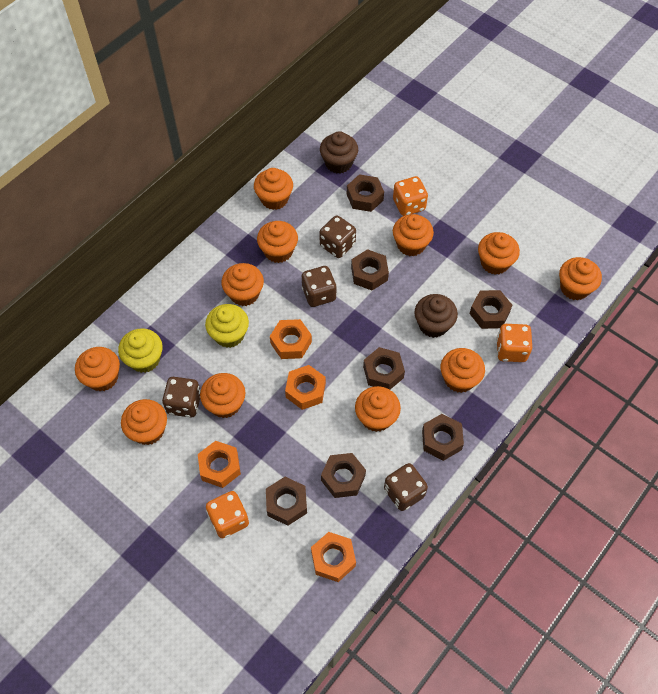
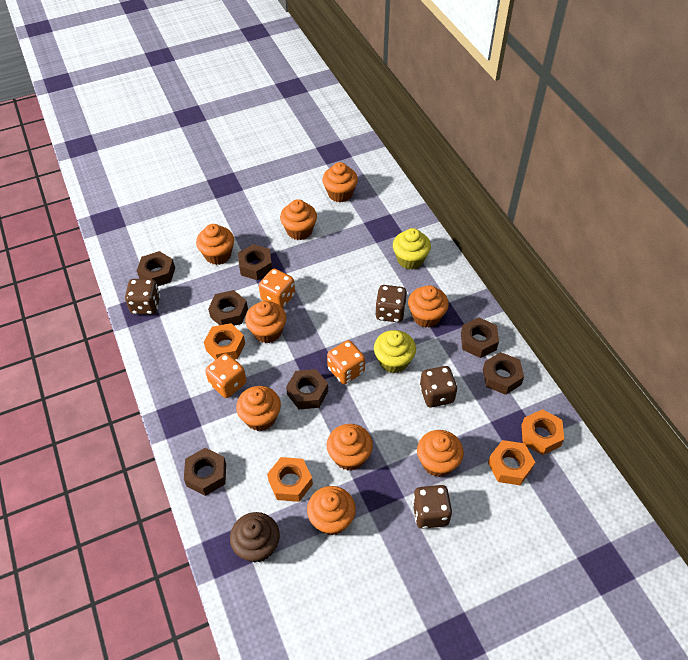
brown cupcake: 2 -> 1
orange cupcake: 11 -> 9

